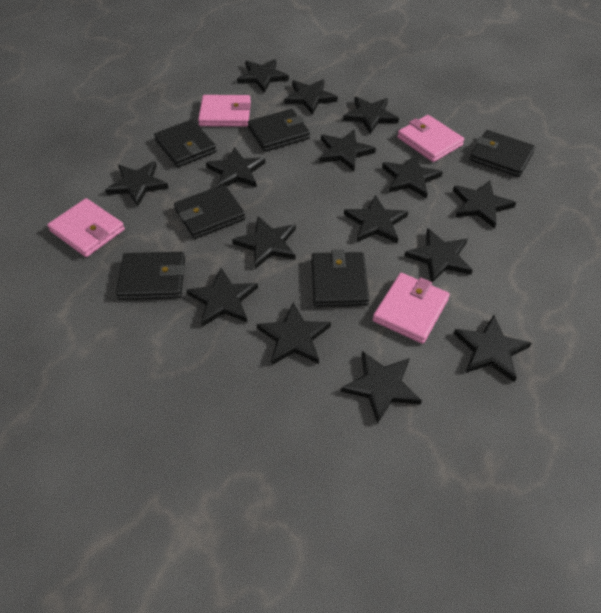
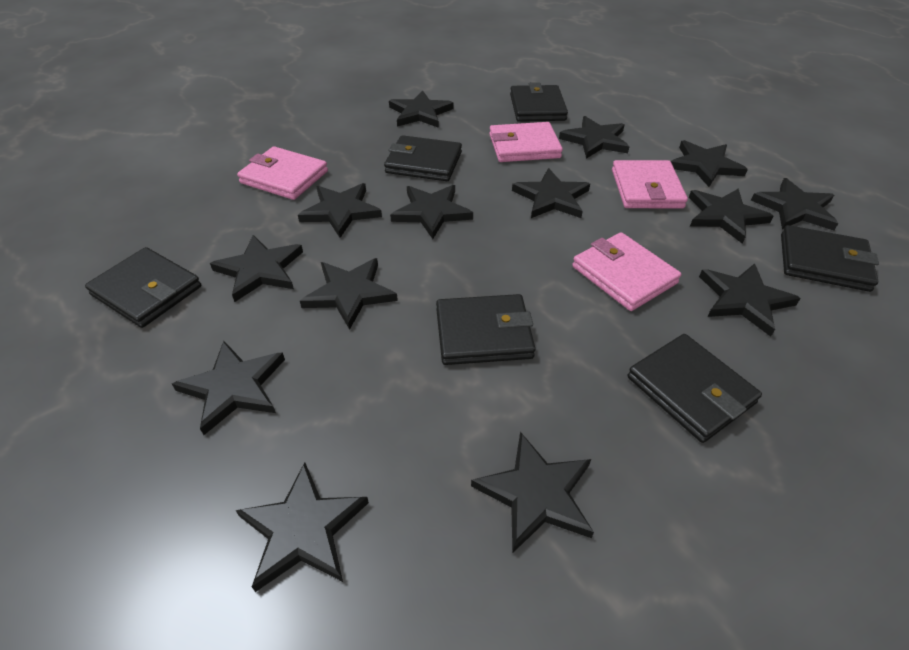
black star: 15 -> 14

